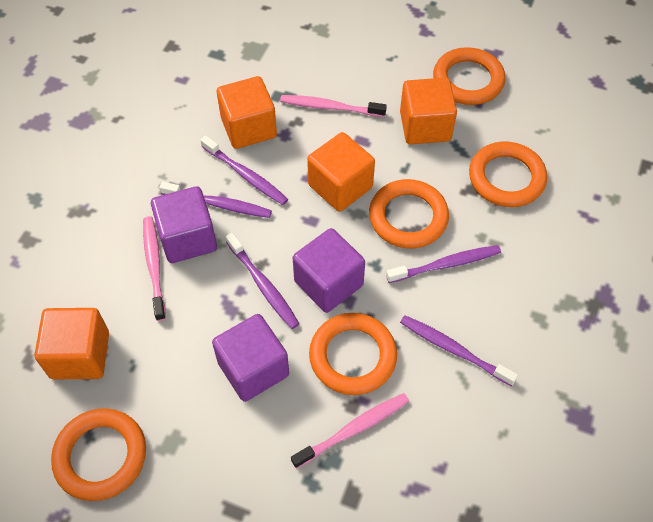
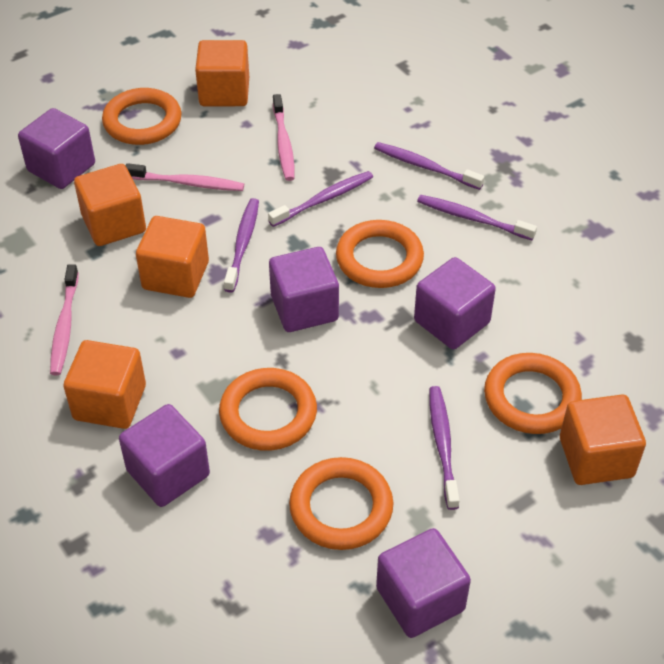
orange cube: 4 -> 5
purple cube: 3 -> 5

